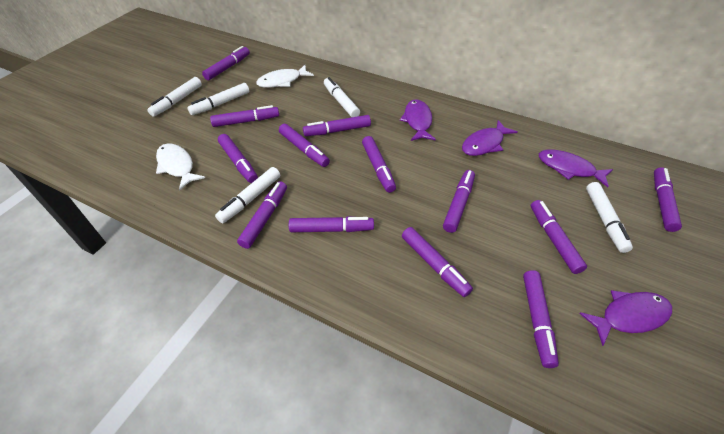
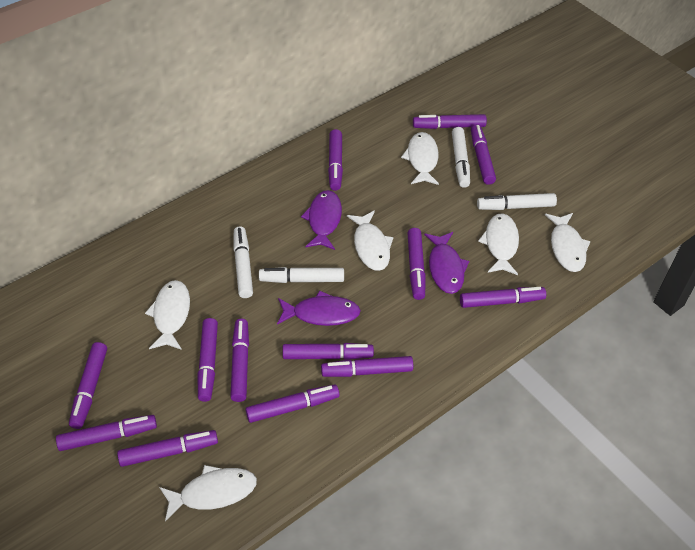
purple fish: 4 -> 3
white fish: 2 -> 6
white marker: 5 -> 4

